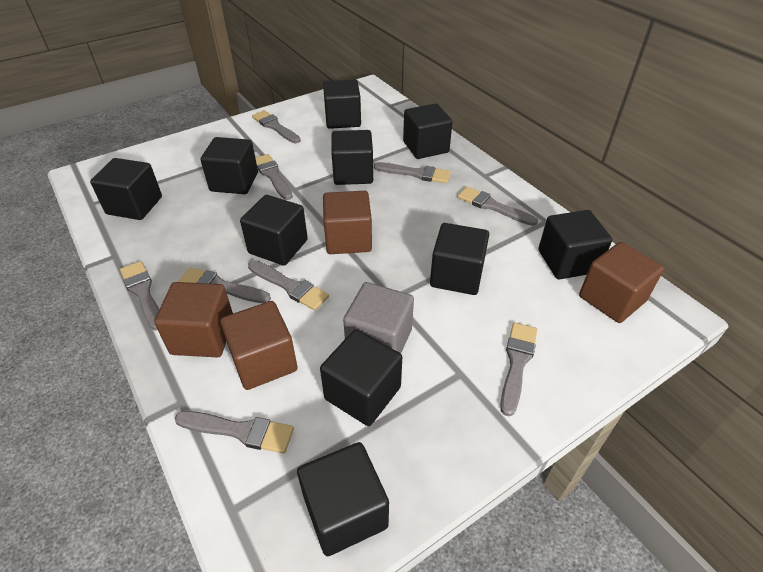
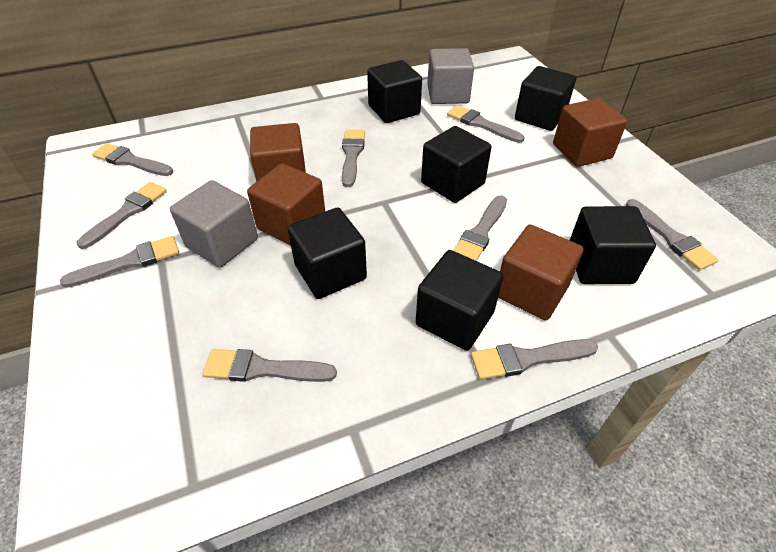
black cube: 10 -> 6
grey cube: 1 -> 2

